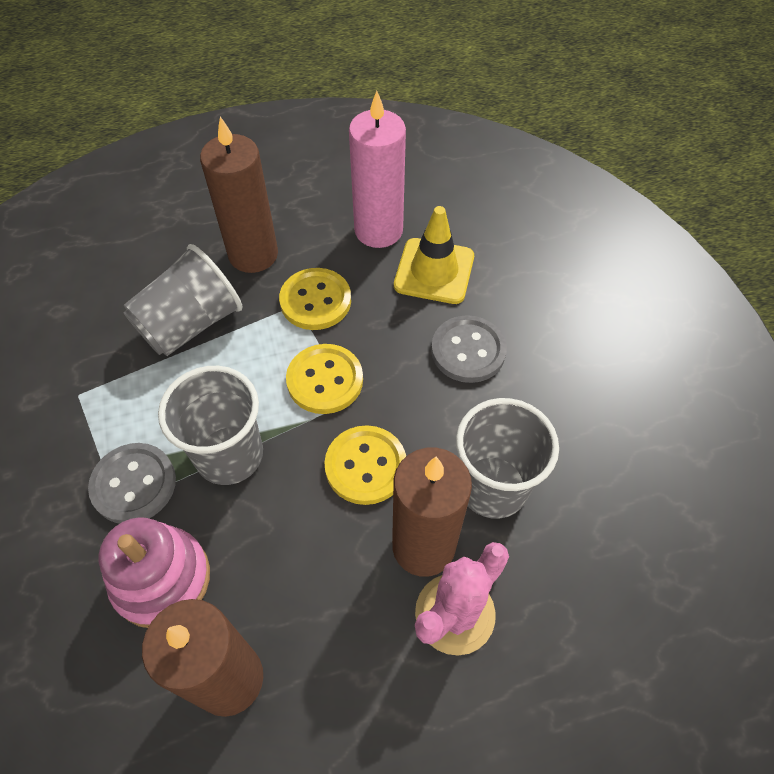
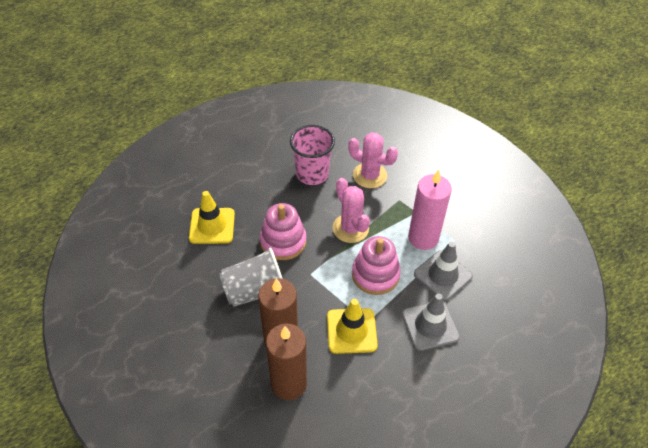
brown candle: 3 -> 2
grey button: 2 -> 0
grey cup: 3 -> 1
grey traffic cone: 0 -> 2
pink cactus: 1 -> 2
pink cup: 0 -> 1
pink stacking toy: 1 -> 2
yellow button: 3 -> 0
yellow traffic cone: 1 -> 2

